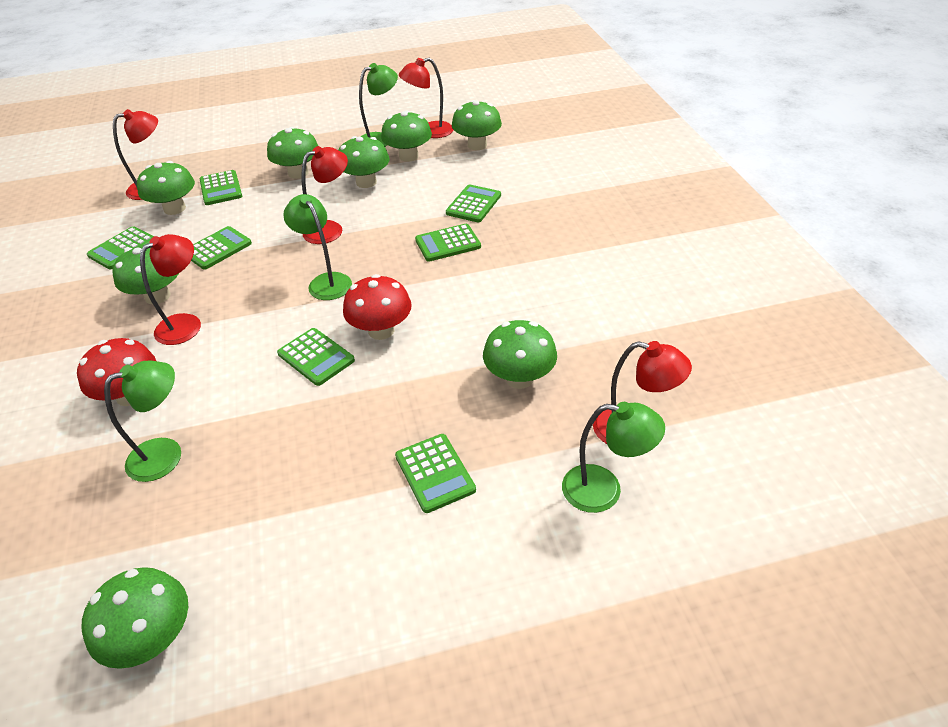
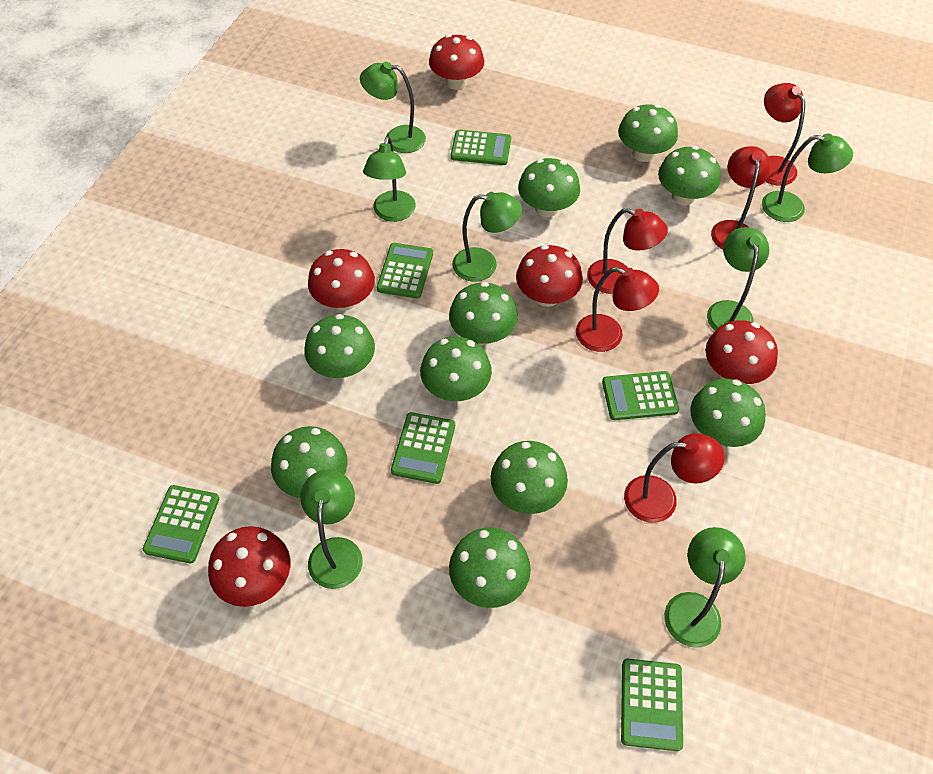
green calculator: 7 -> 6
green lamp: 4 -> 7
green mushroom: 8 -> 10
red mushroom: 2 -> 5

